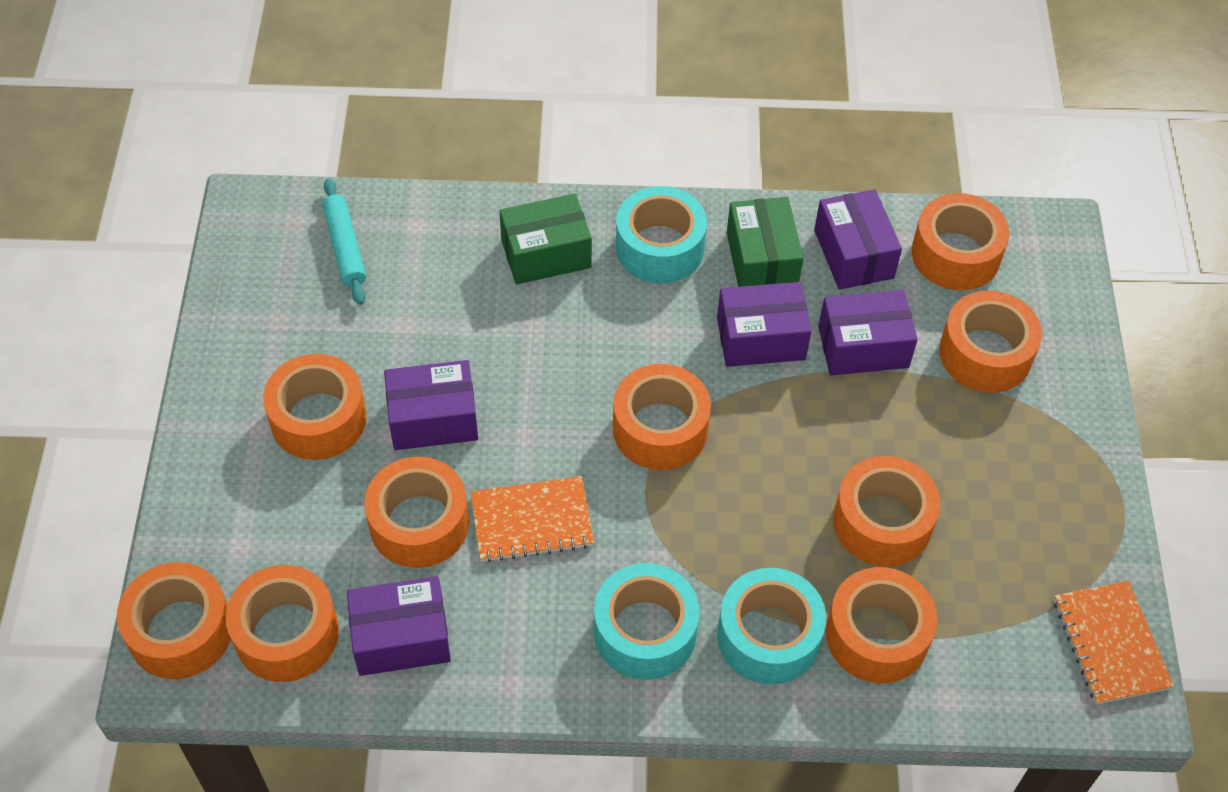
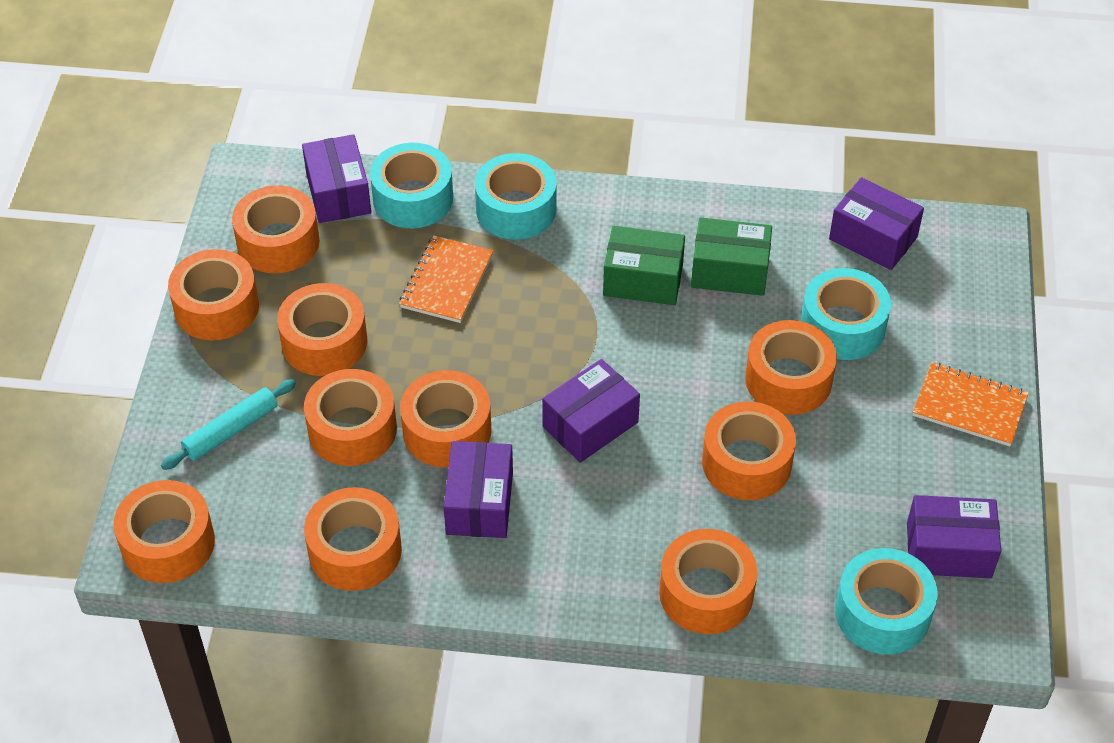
orange tape: 9 -> 10
turquoise tape: 3 -> 4

